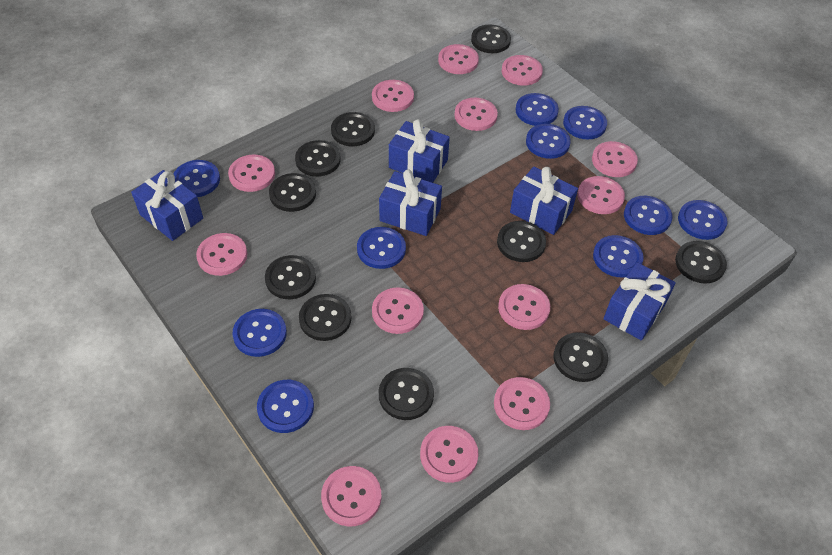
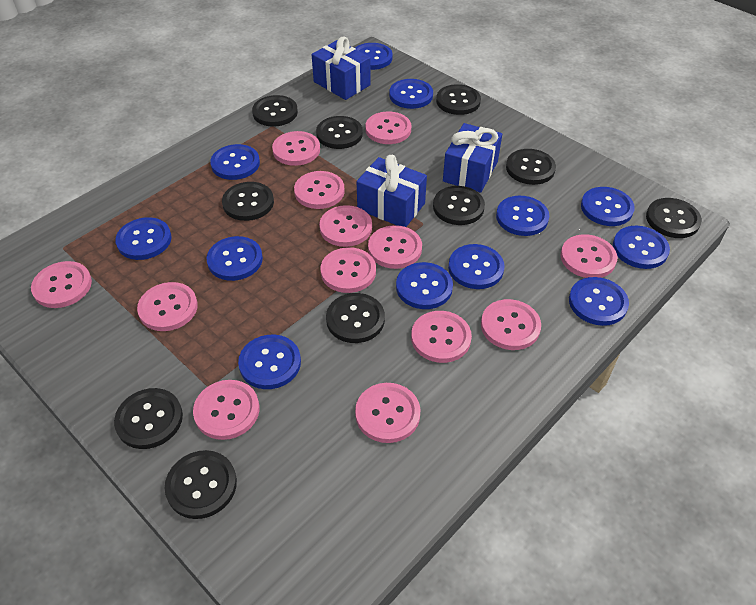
blue button: 10 -> 12
blue gift: 5 -> 3

